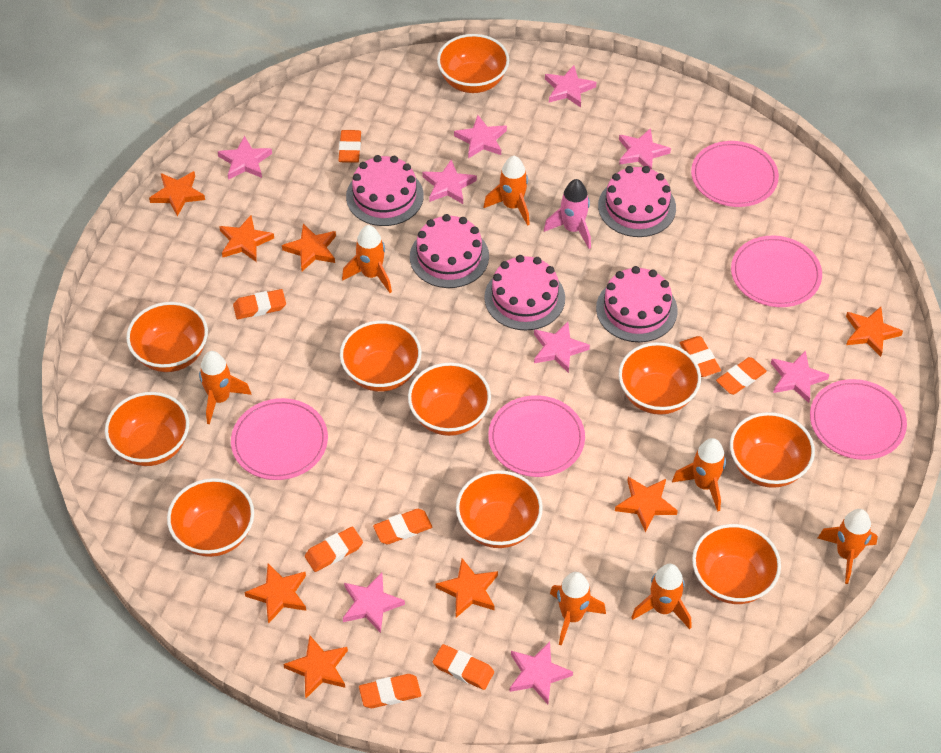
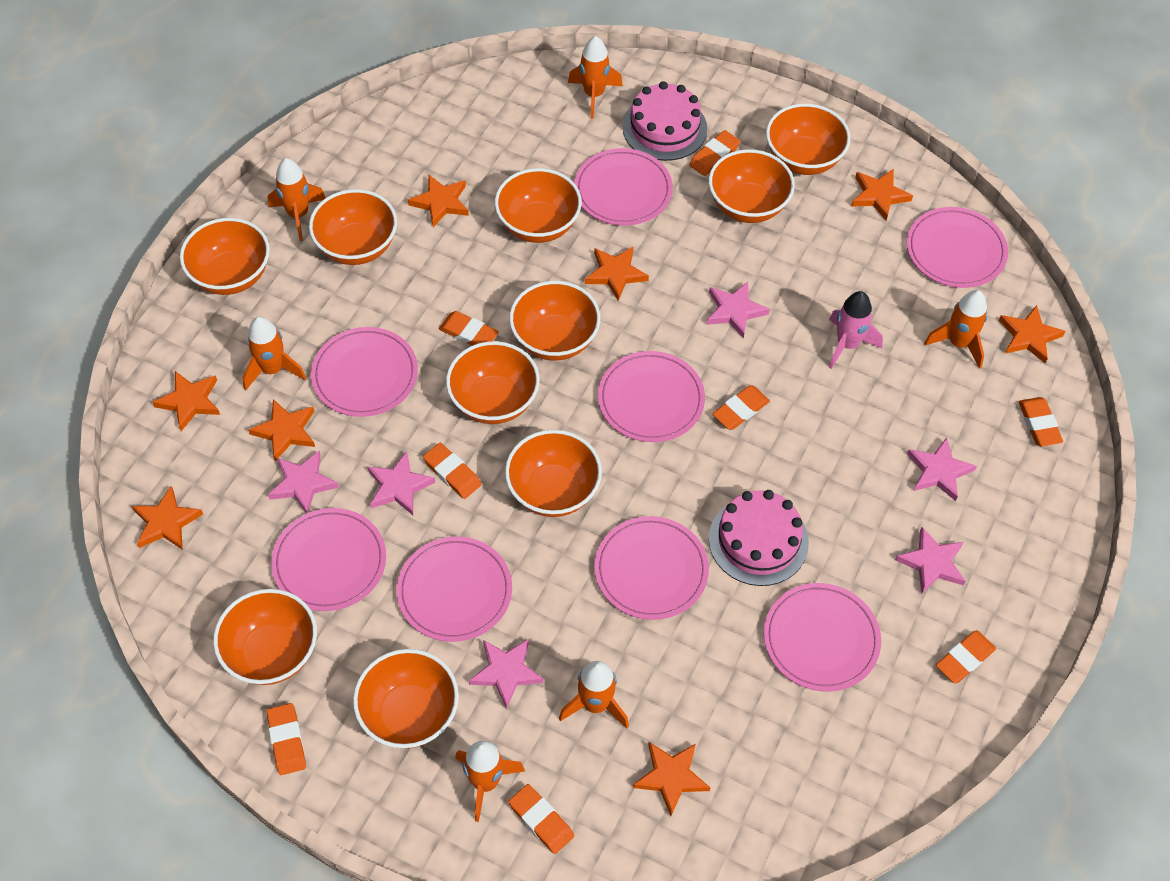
orange rocket: 7 -> 6
pink cake: 5 -> 2
pink plate: 5 -> 8
pink star: 9 -> 6

